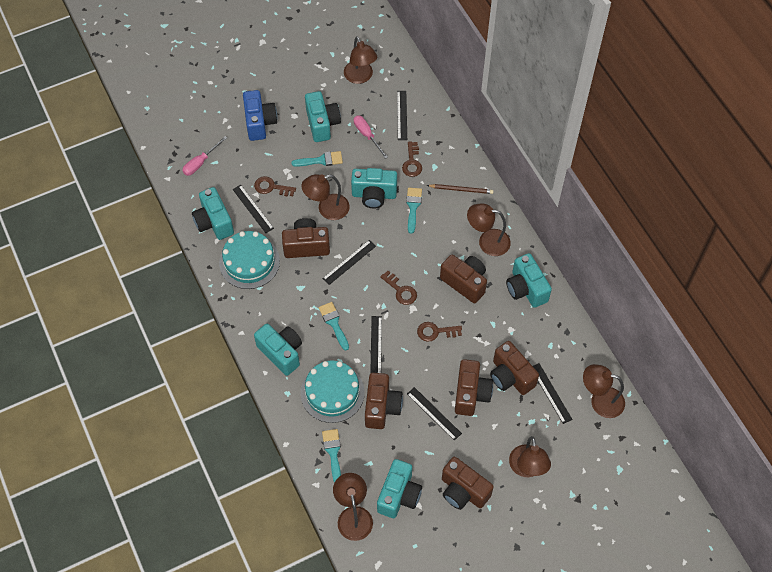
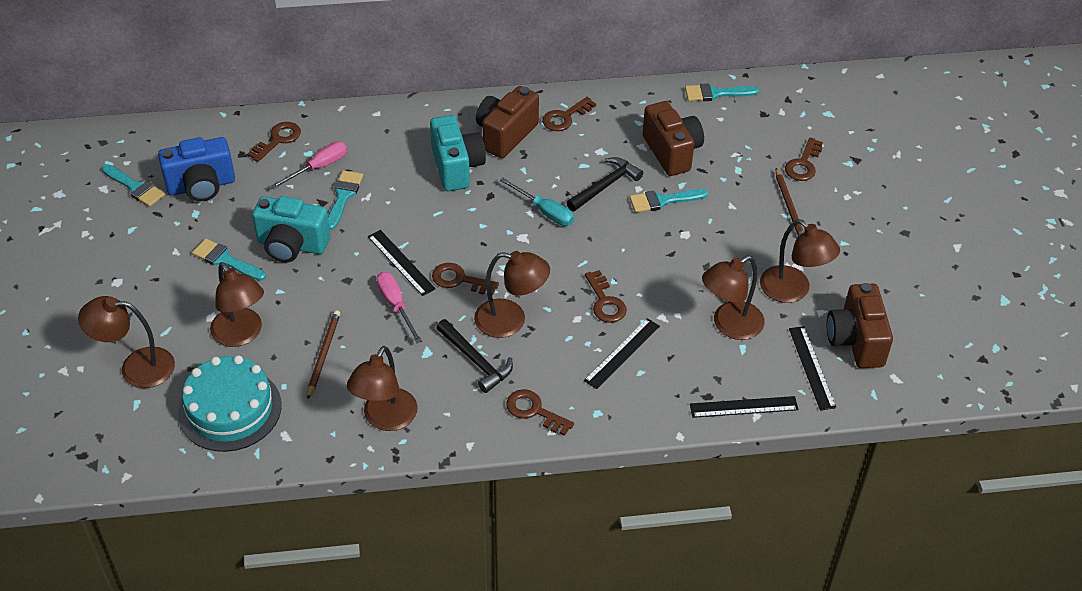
black hammer: 0 -> 2
black ruler: 6 -> 4
brown camera: 6 -> 3
brown key: 4 -> 6
brown pencil: 1 -> 2
turquoise brush: 4 -> 5
turquoise cake: 2 -> 1
turquoise camera: 6 -> 2
turquoise screwdriver: 0 -> 1

